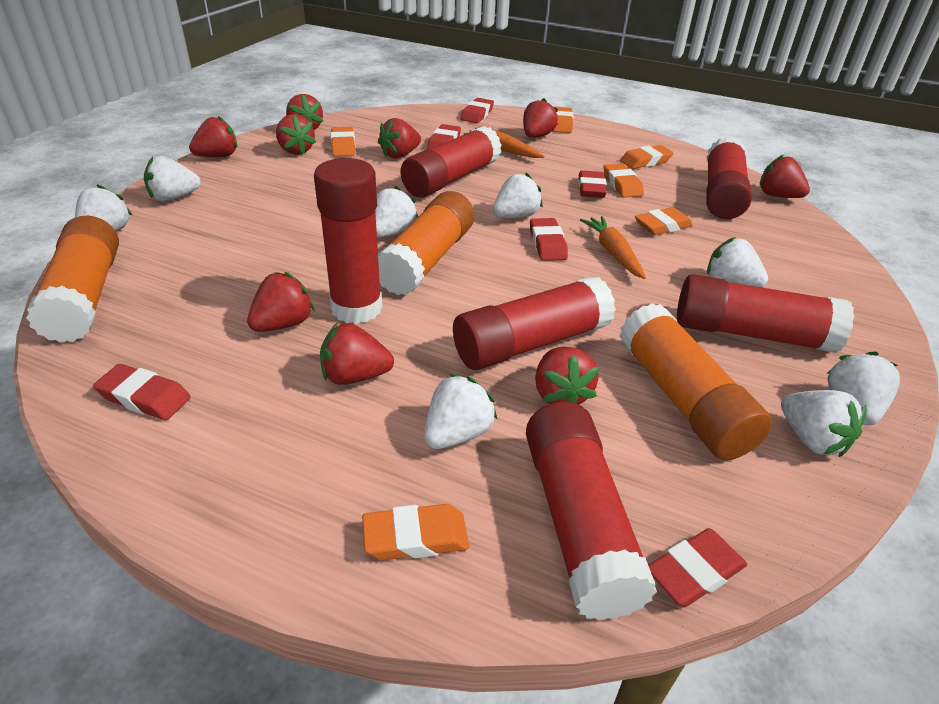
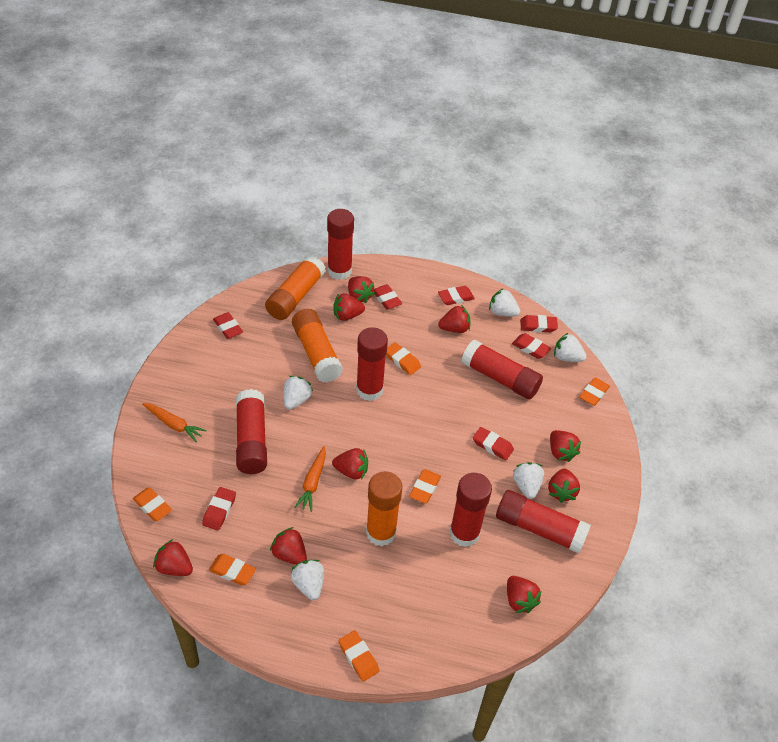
red eraser: 6 -> 7
white strawberry: 8 -> 5

